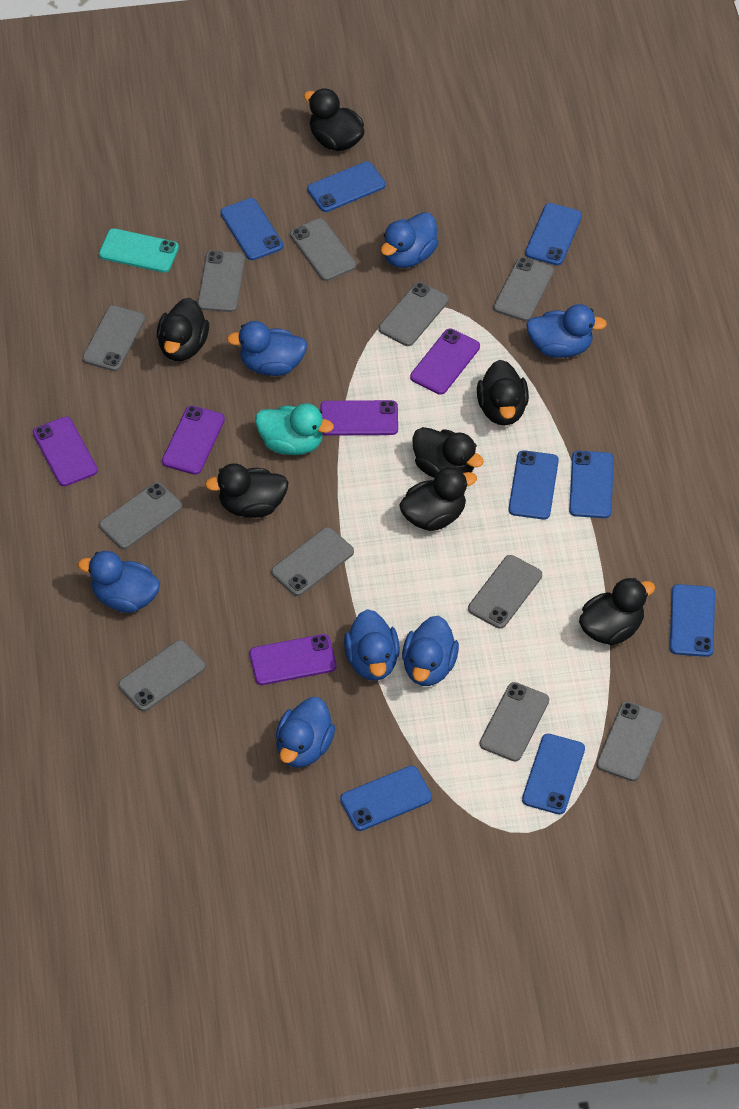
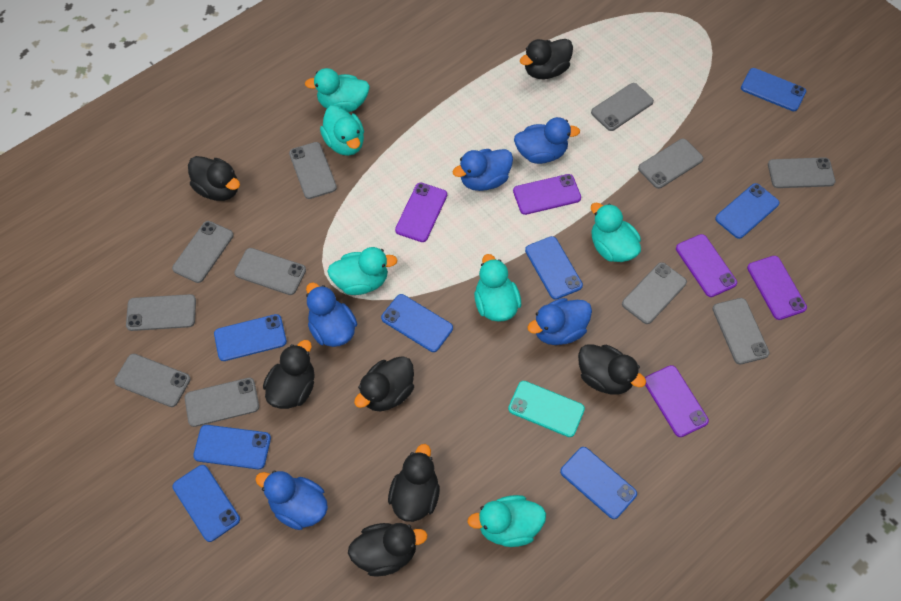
blue duck: 7 -> 5
turquoise duck: 1 -> 6

